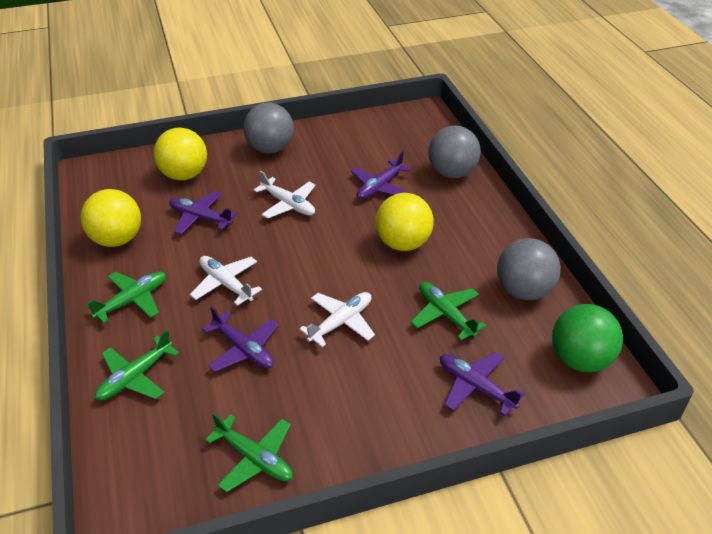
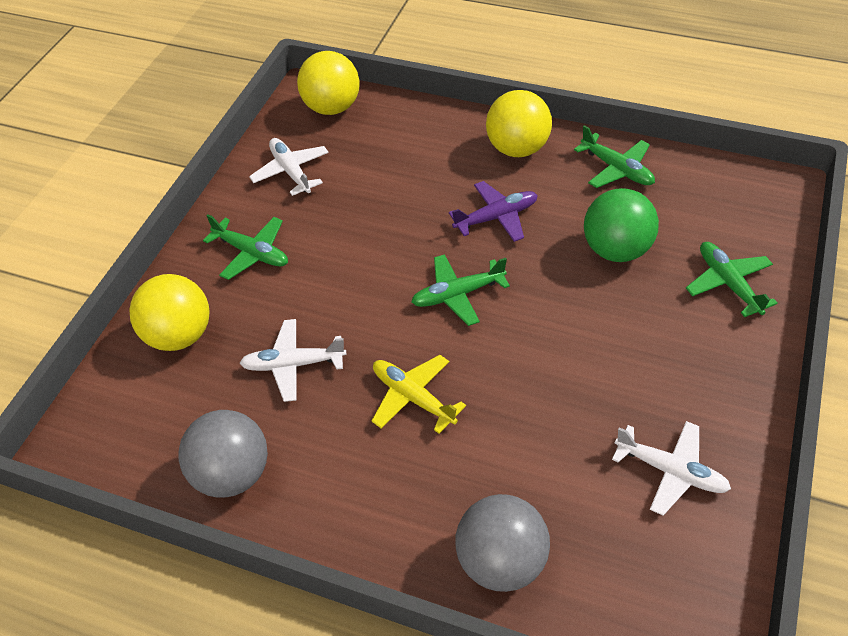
grey ball: 3 -> 2
purple plane: 4 -> 1
yellow plane: 0 -> 1

